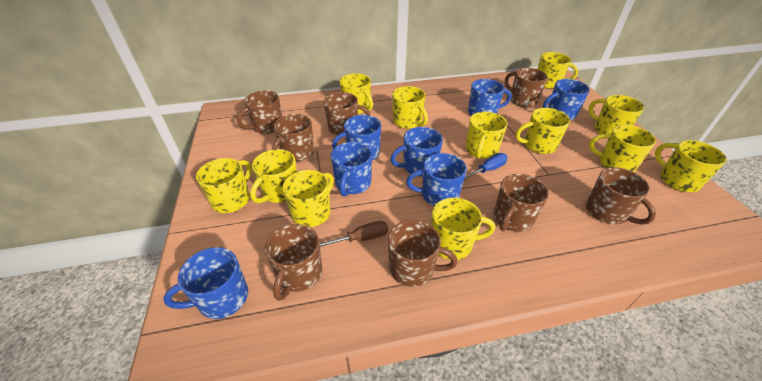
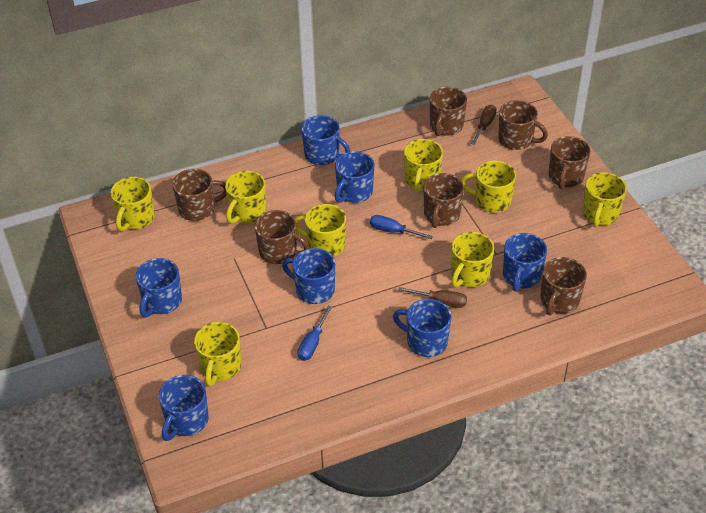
blue screwdriver: 1 -> 2
brown mug: 8 -> 7
brown screwdriver: 1 -> 2
yellow mug: 12 -> 8

